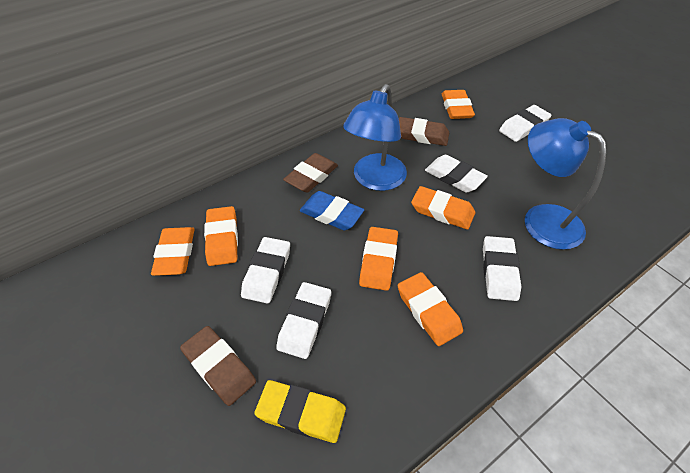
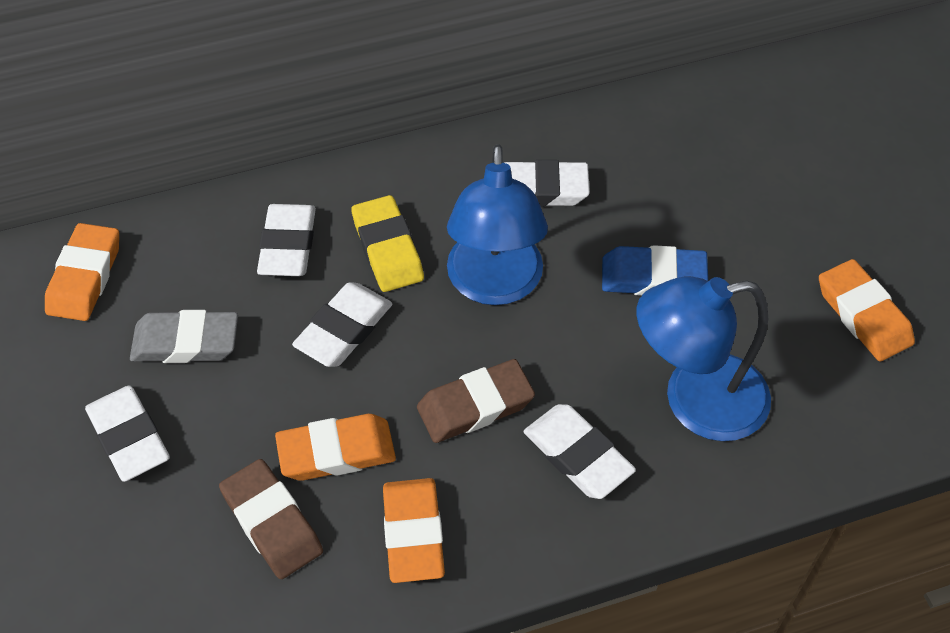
brown eraser: 3 -> 2
grey eraser: 0 -> 1
orange eraser: 6 -> 4

